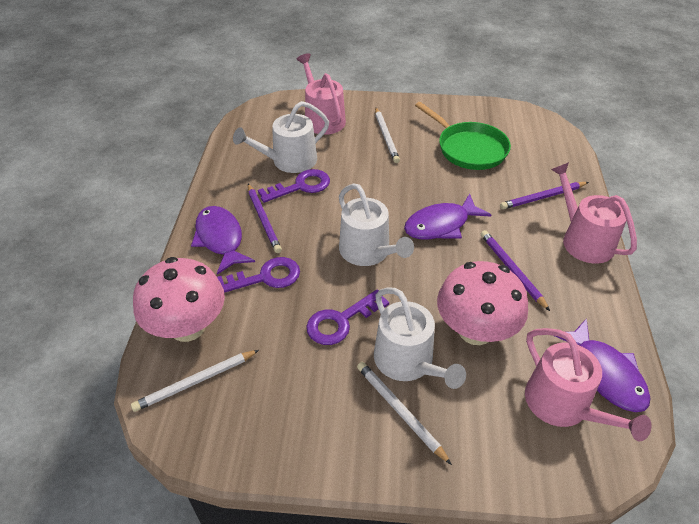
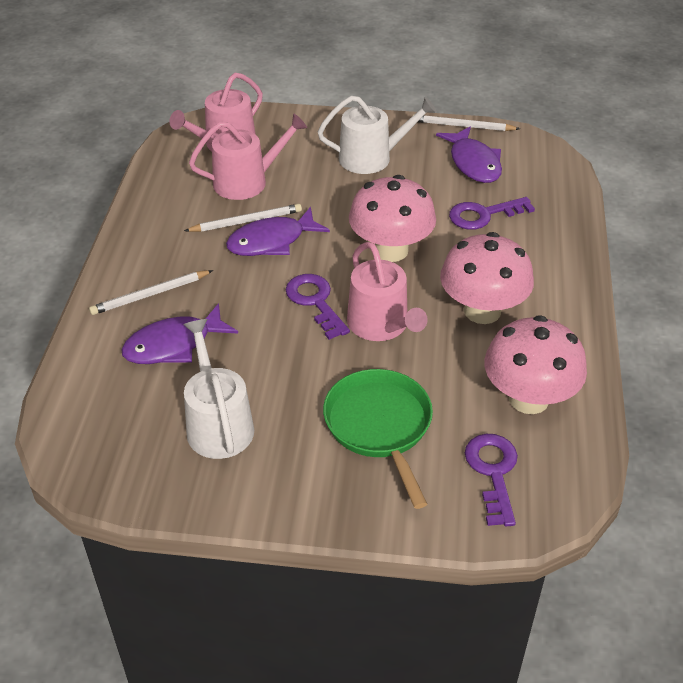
pink mushroom: 2 -> 3
purple pencil: 3 -> 0
white watering can: 3 -> 2

